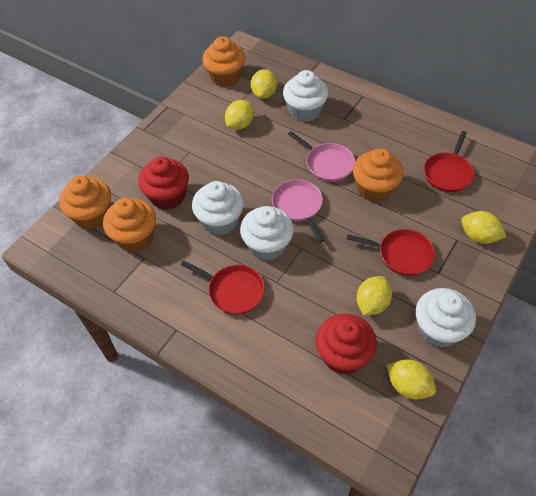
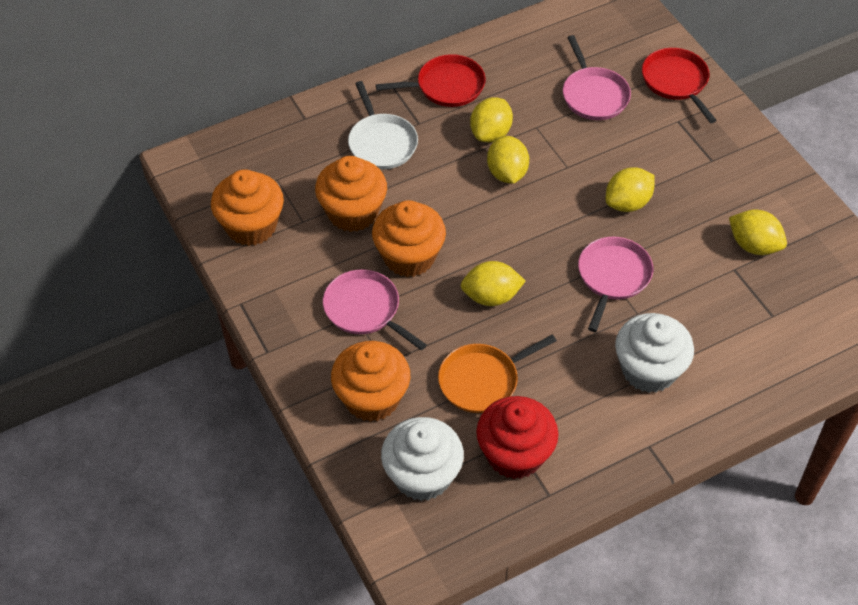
orange pan: 0 -> 1
pink pan: 2 -> 3
red cupcake: 2 -> 1
red pan: 3 -> 2
white cupcake: 4 -> 2
white pan: 0 -> 1

